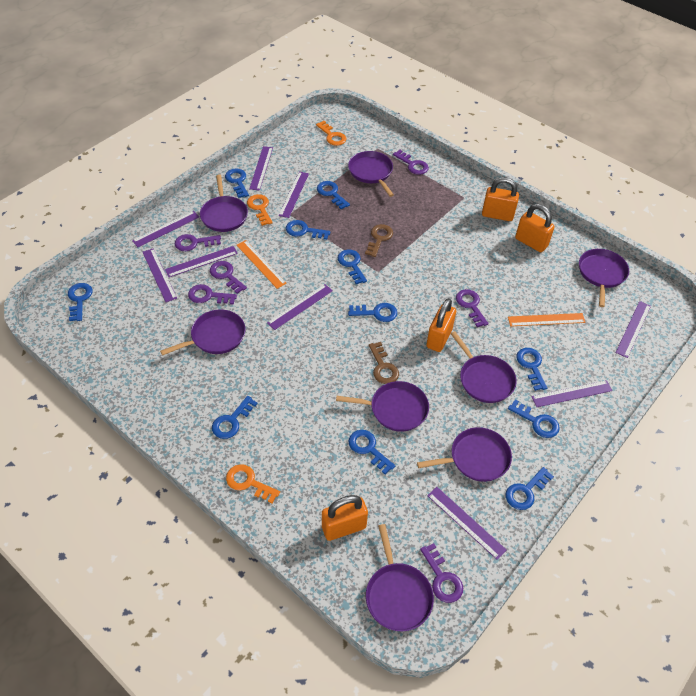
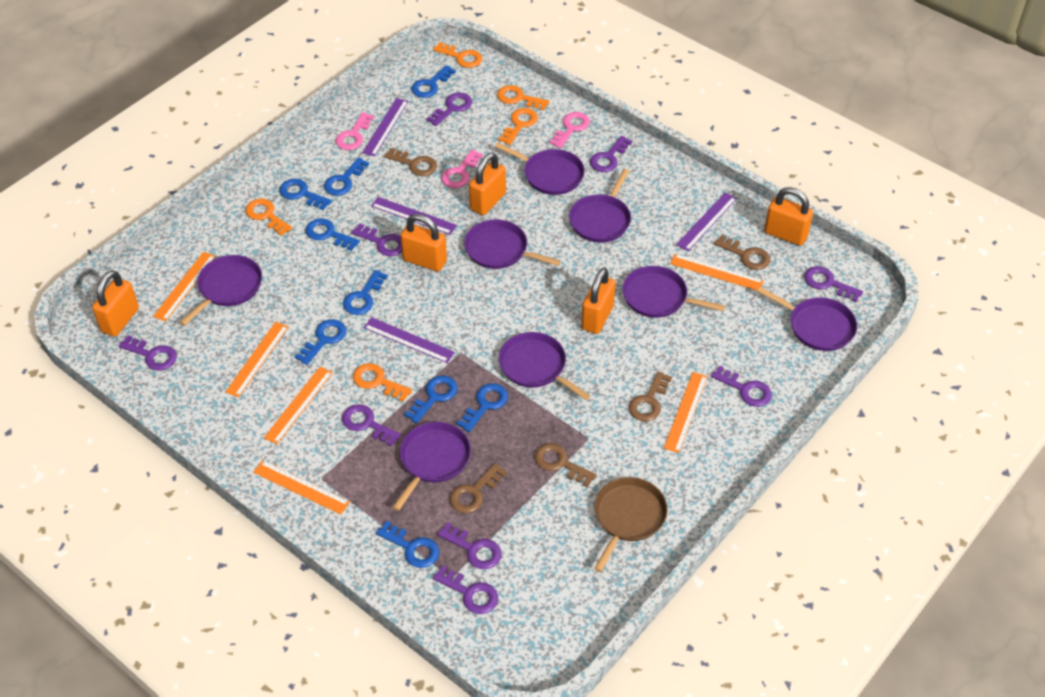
blue key: 11 -> 9
brown key: 2 -> 5
brown pan: 0 -> 1
orange key: 3 -> 5
orange padlock: 4 -> 5
orange ruler: 2 -> 6
pink key: 0 -> 3
purple key: 6 -> 9
purple ruler: 9 -> 4

